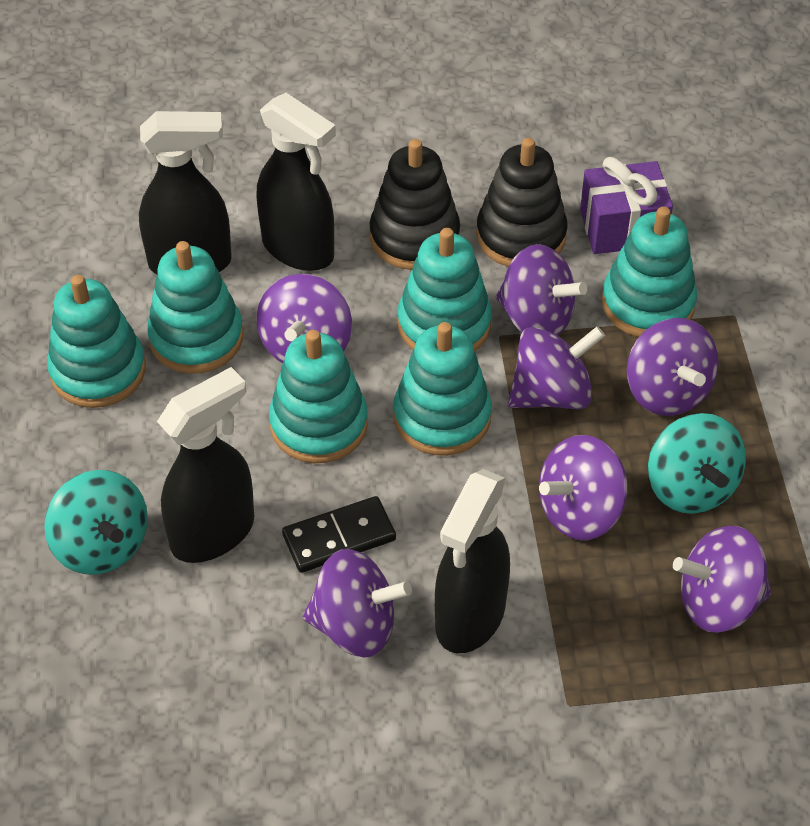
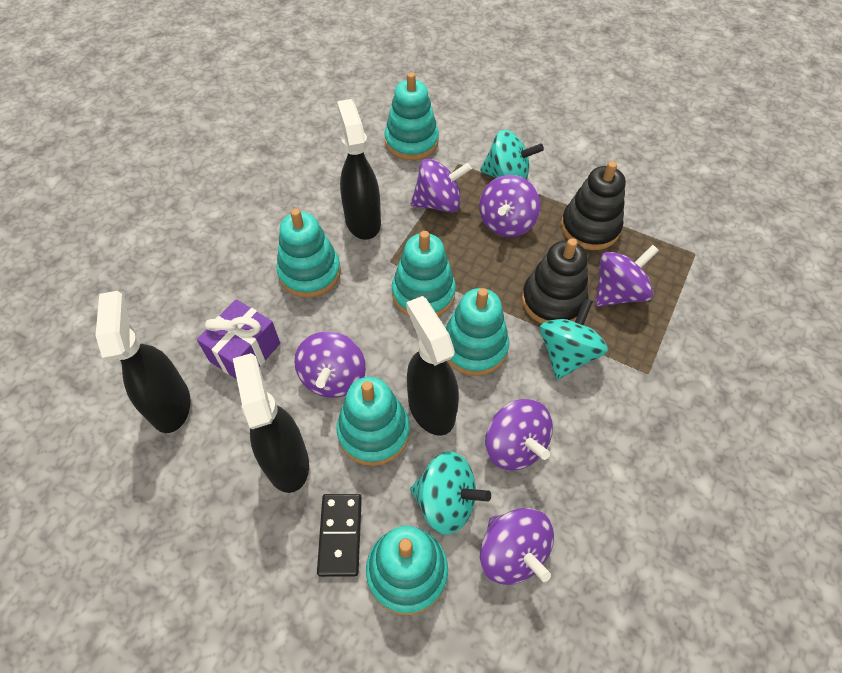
purple spinning top: 7 -> 6
turquoise spinning top: 2 -> 3

